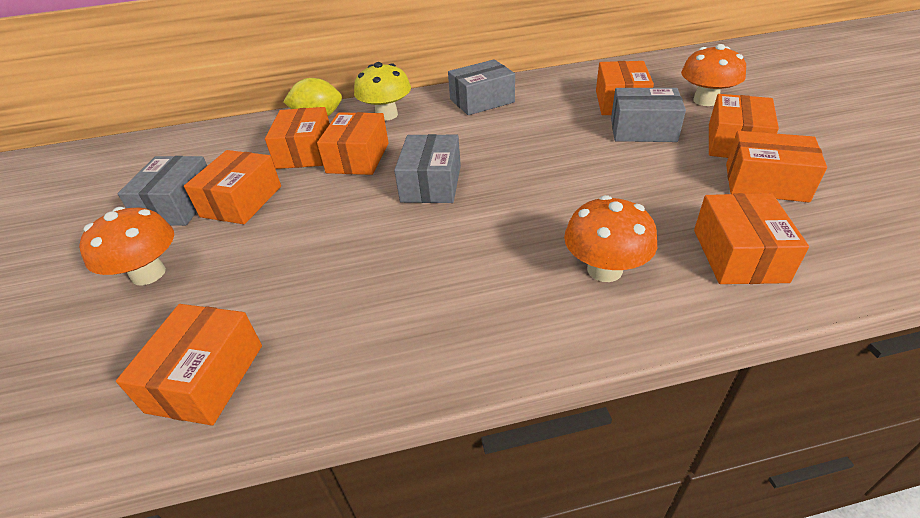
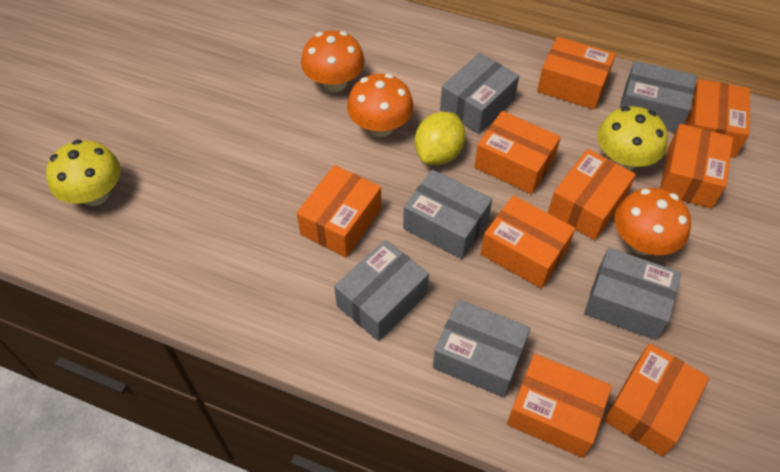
grey box: 4 -> 6
orange box: 8 -> 9
yellow mushroom: 1 -> 2

